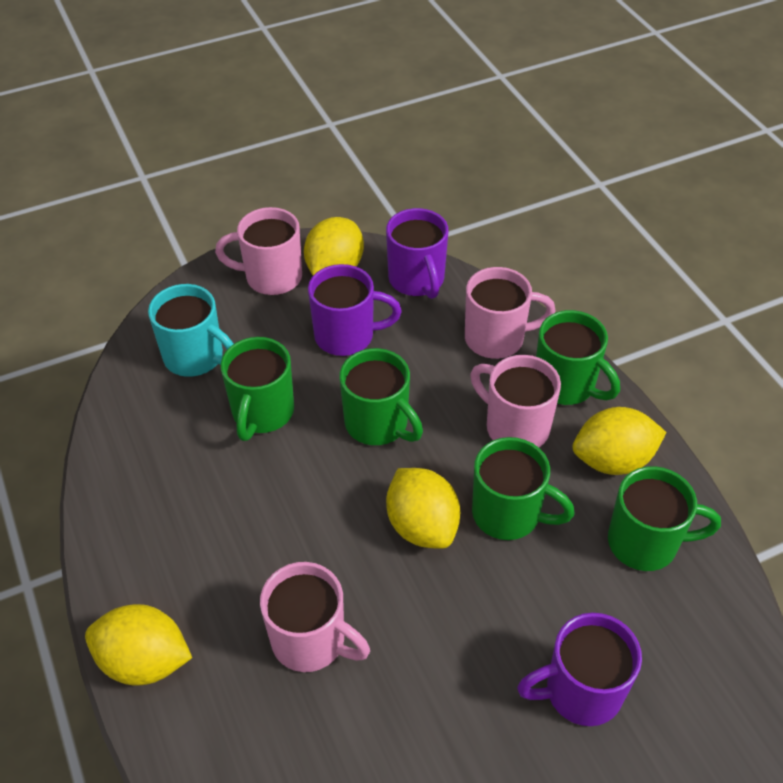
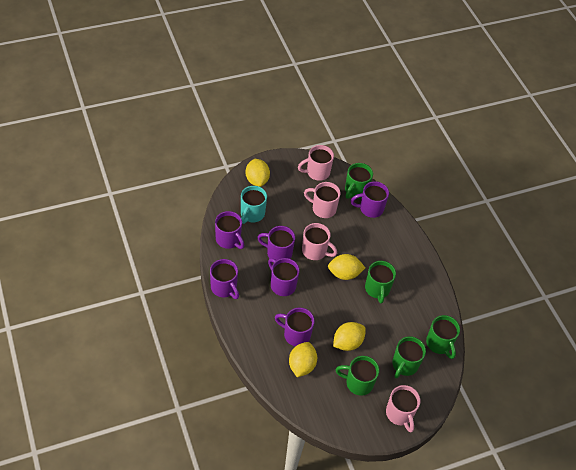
purple mug: 3 -> 6

